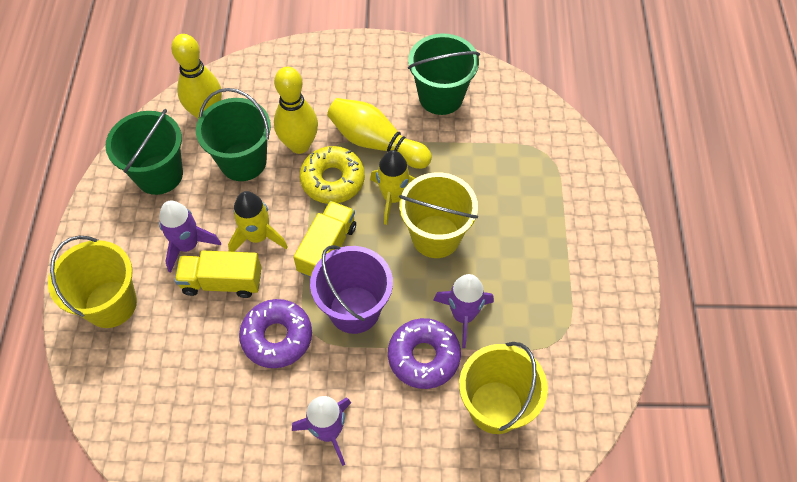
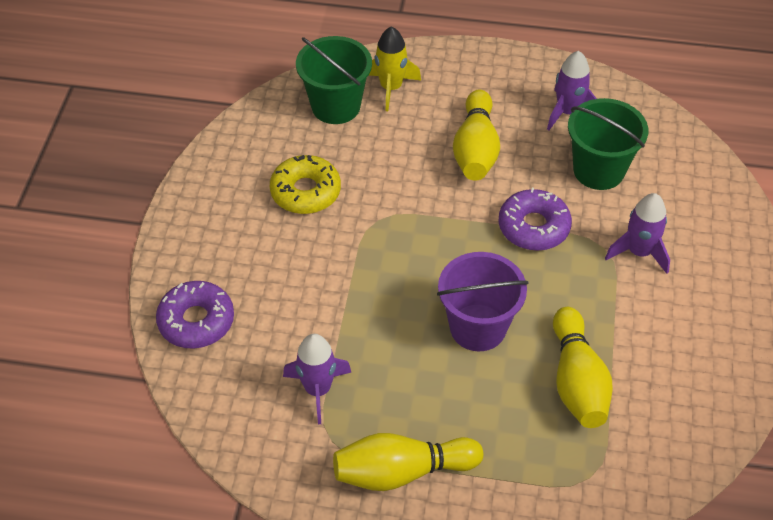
green bucket: 3 -> 2
yellow bucket: 3 -> 0
yellow rocket: 2 -> 1
yellow truck: 2 -> 0

